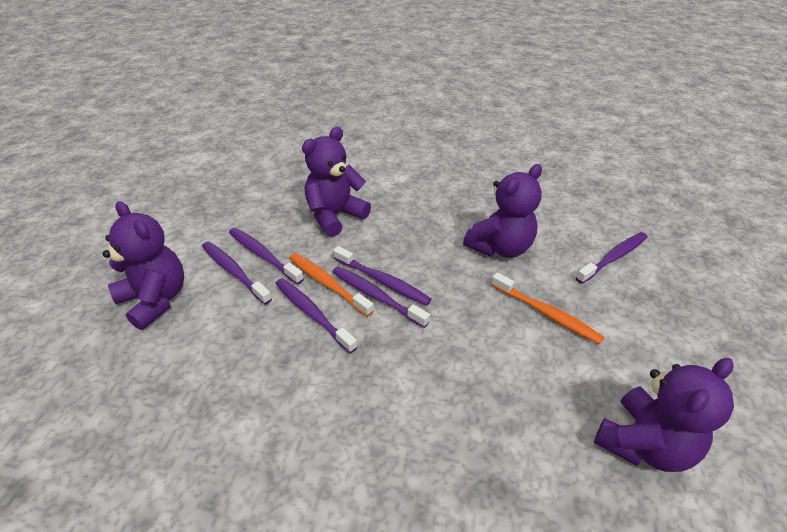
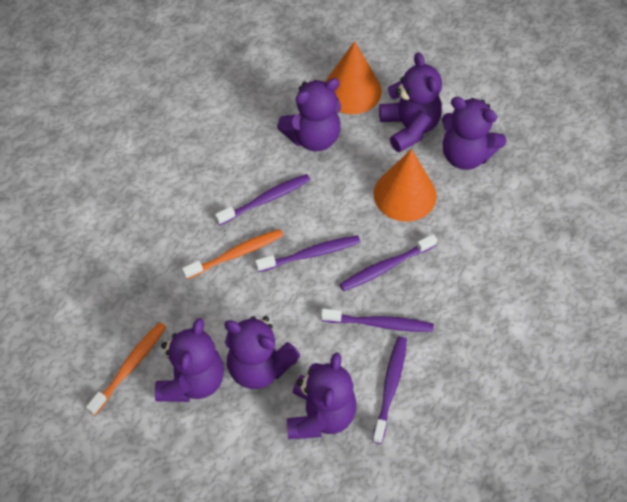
orange cone: 0 -> 2
purple teddy bear: 4 -> 6
purple toothbrush: 6 -> 5

